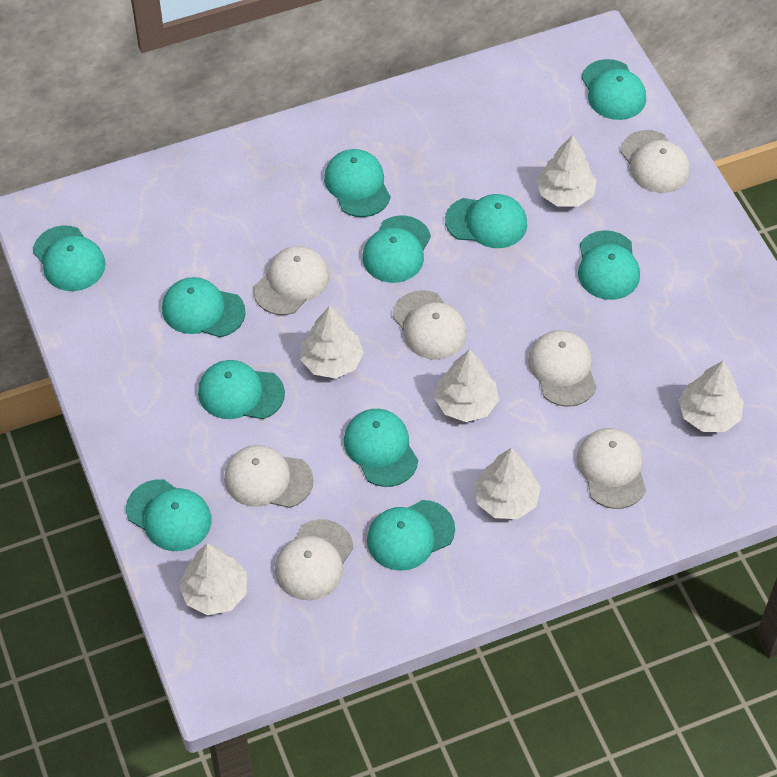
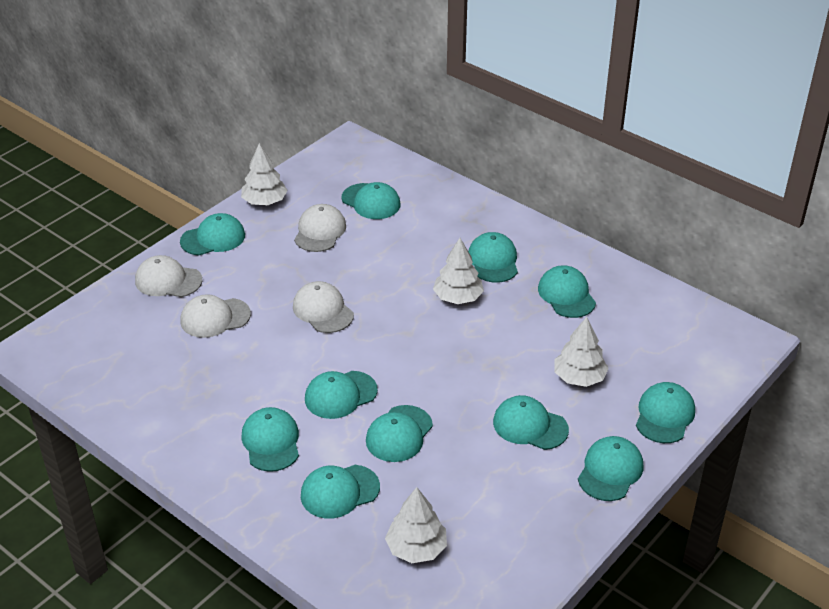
white cap: 7 -> 4
white tree: 6 -> 4

